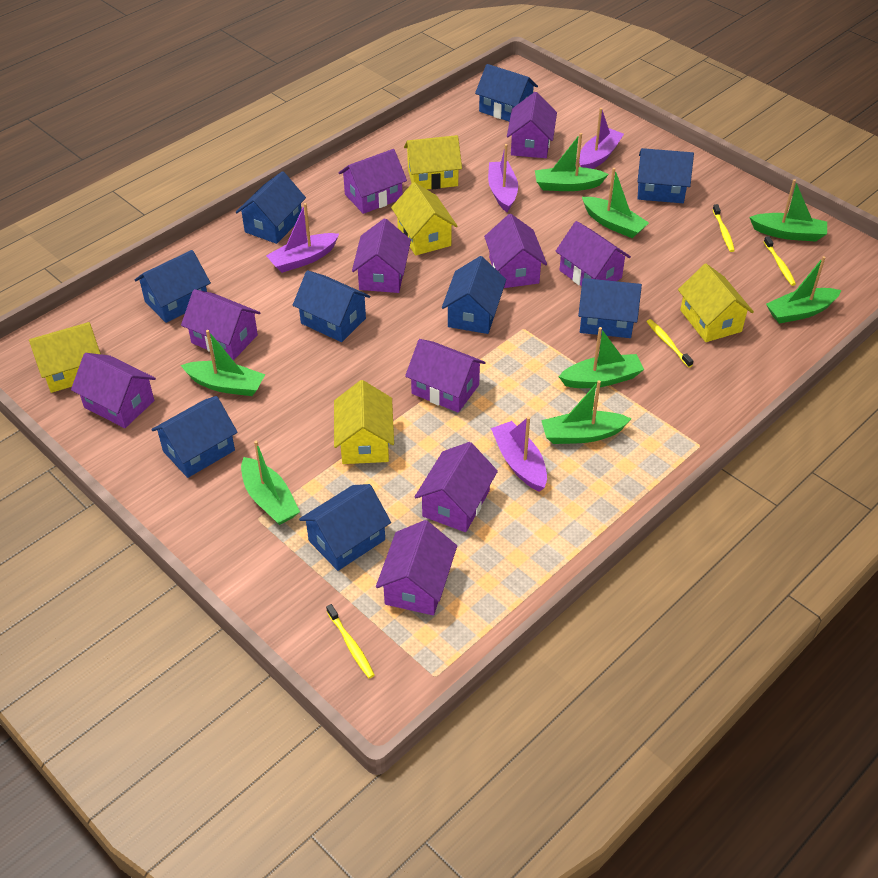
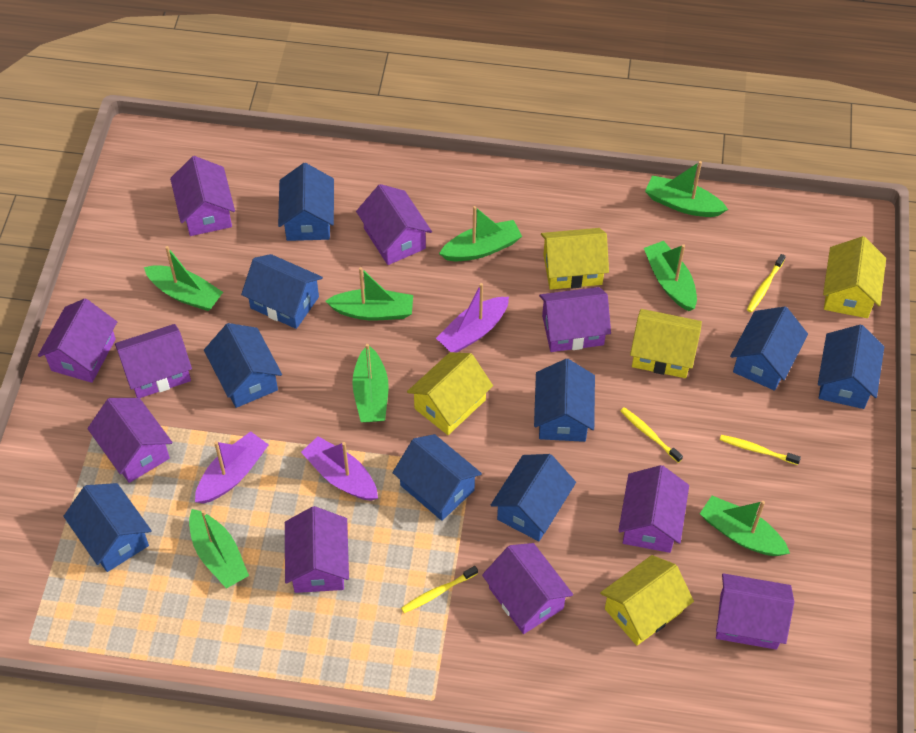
purple boat: 4 -> 3

